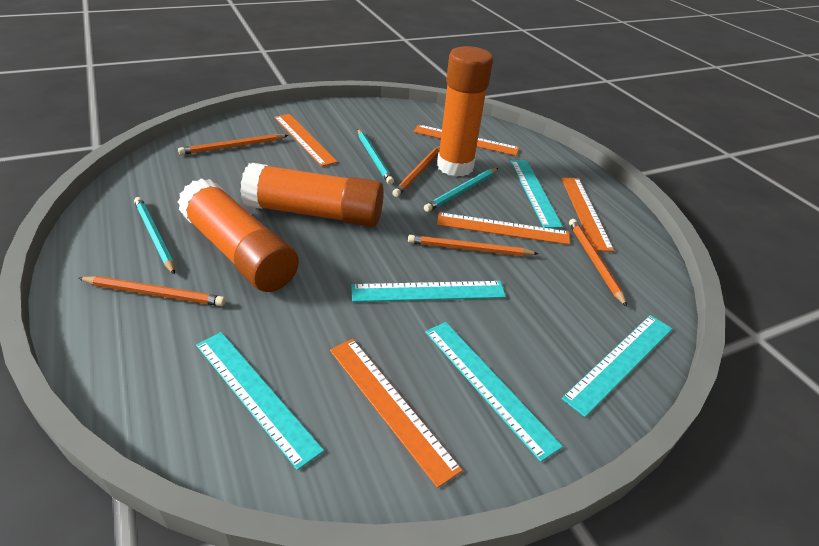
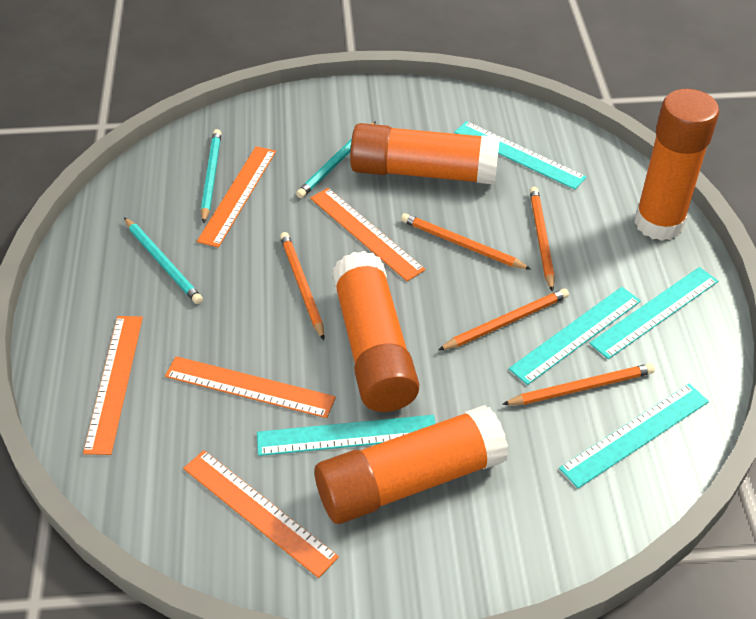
orange glue stick: 3 -> 4

